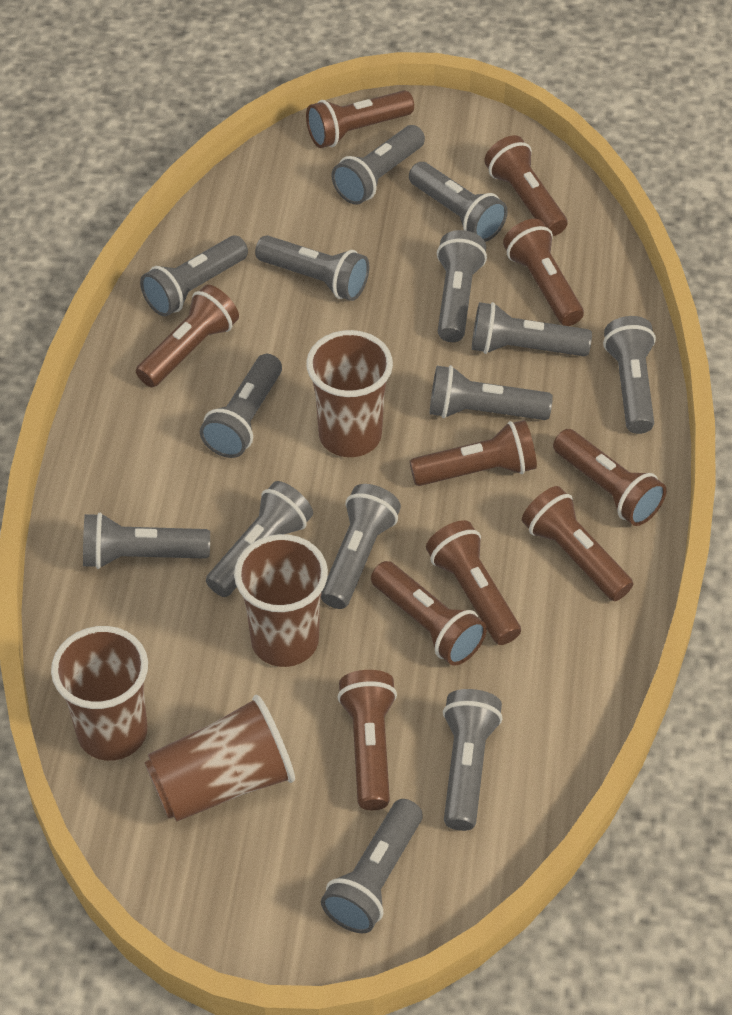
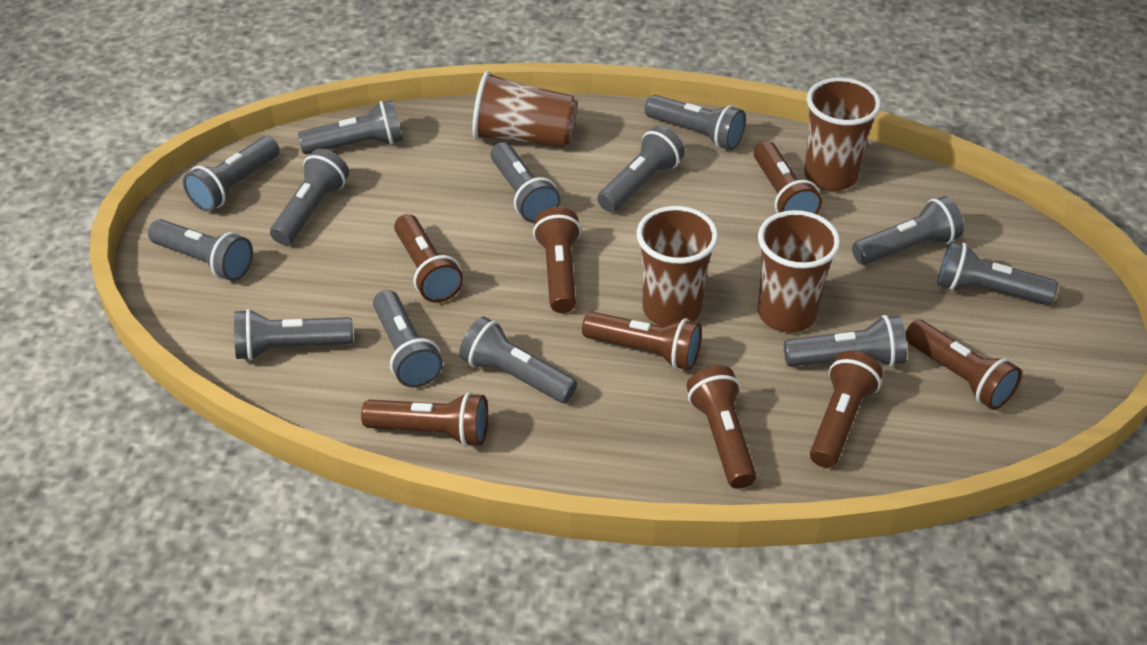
brown flashlight: 10 -> 8
grey flashlight: 14 -> 13

